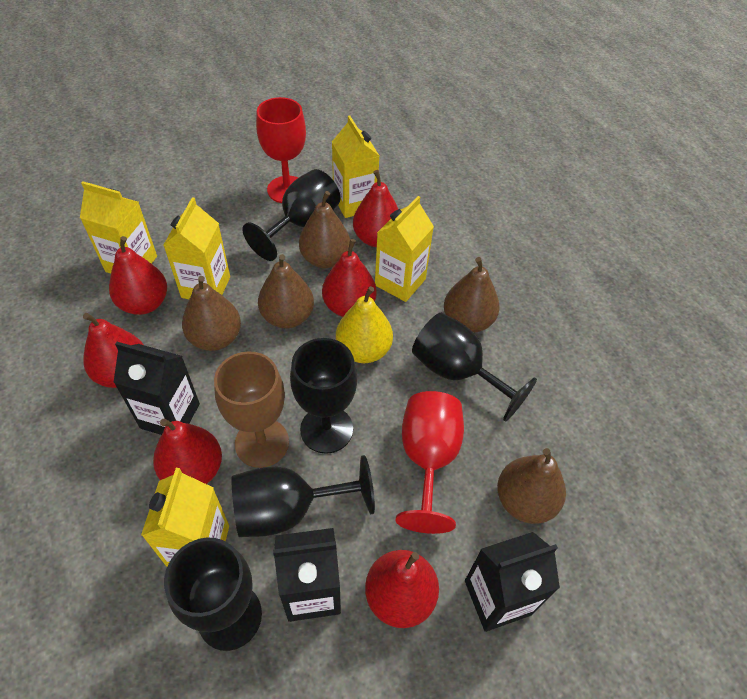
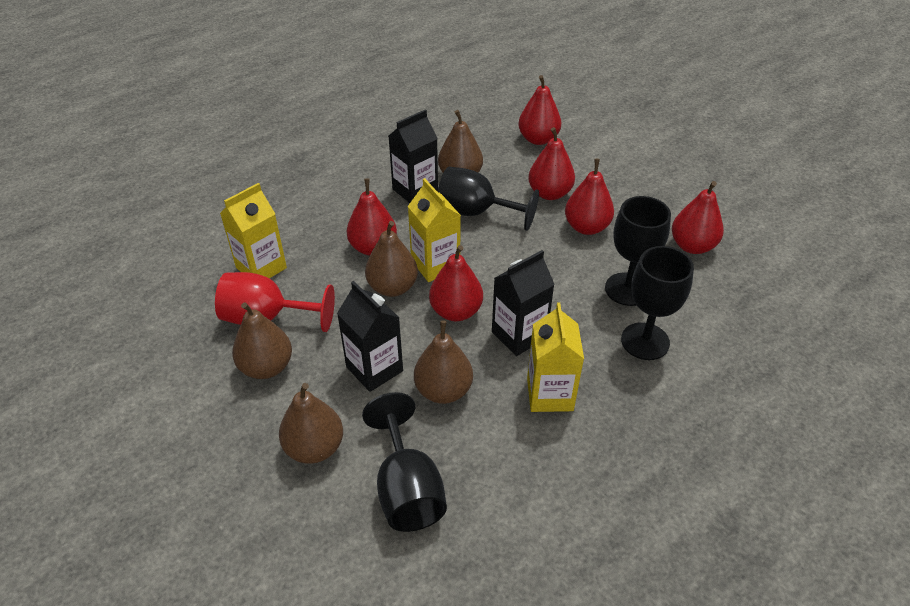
black goblet: 5 -> 4
brown goblet: 1 -> 0
red goblet: 2 -> 1
yellow carton: 5 -> 3
yellow pear: 1 -> 0

